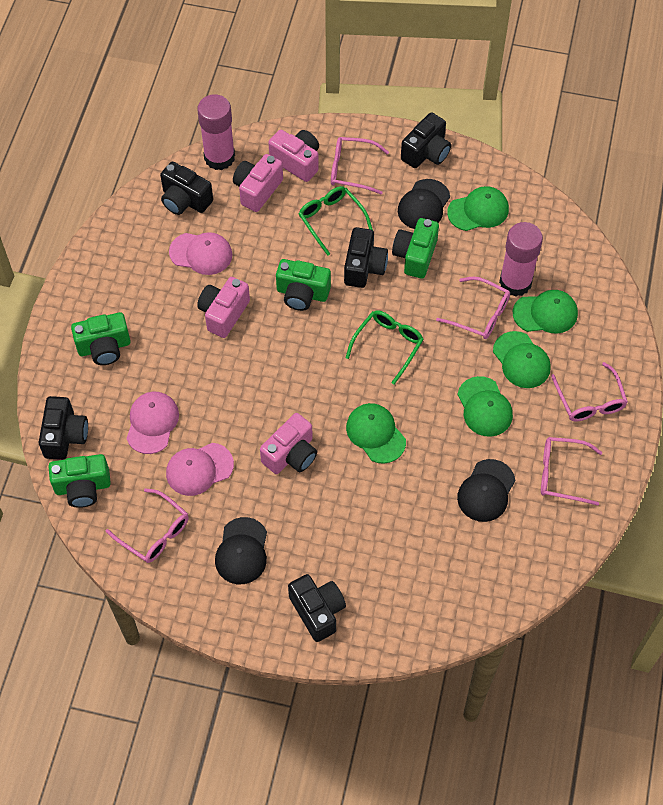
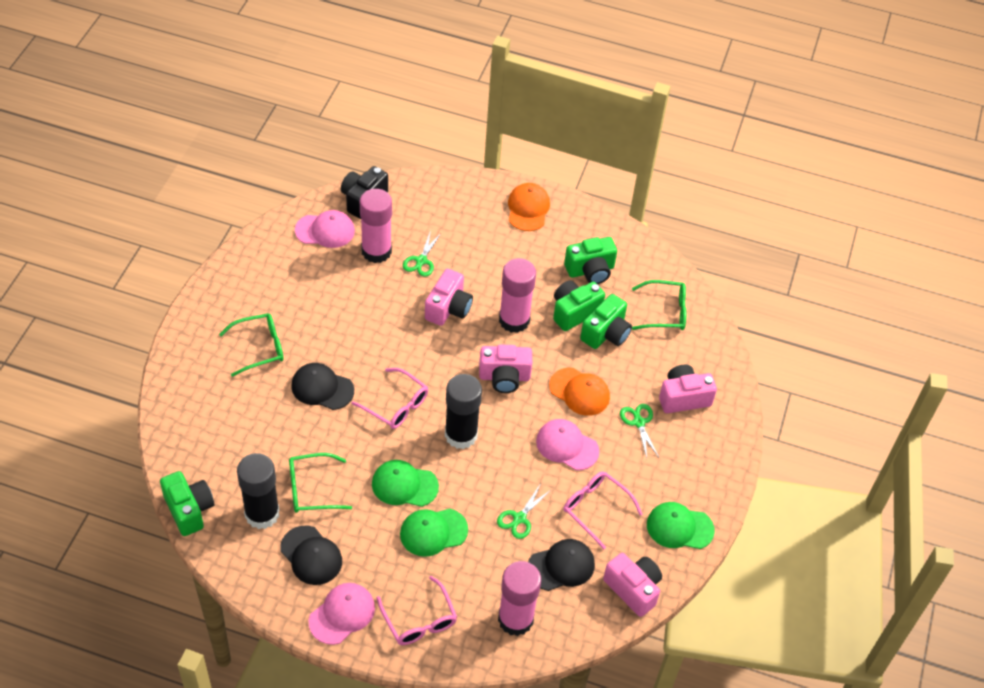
black camera: 5 -> 1
black glue stick: 0 -> 2
green cap: 5 -> 3
green glasses: 2 -> 3
green scissors: 0 -> 3
orange cap: 0 -> 2
pink glasses: 5 -> 3
pink glue stick: 2 -> 3

